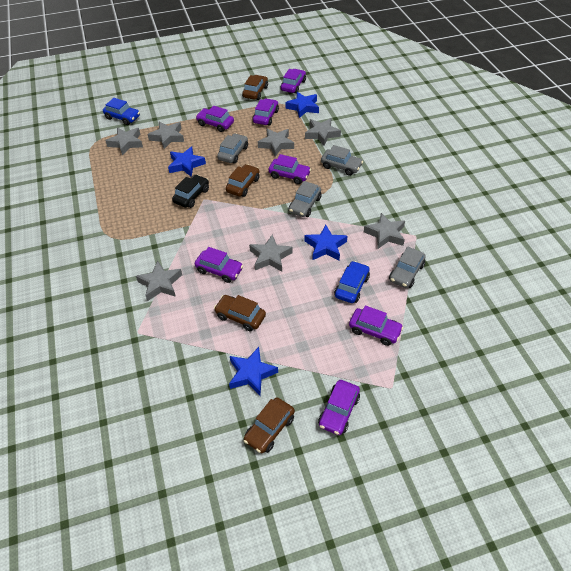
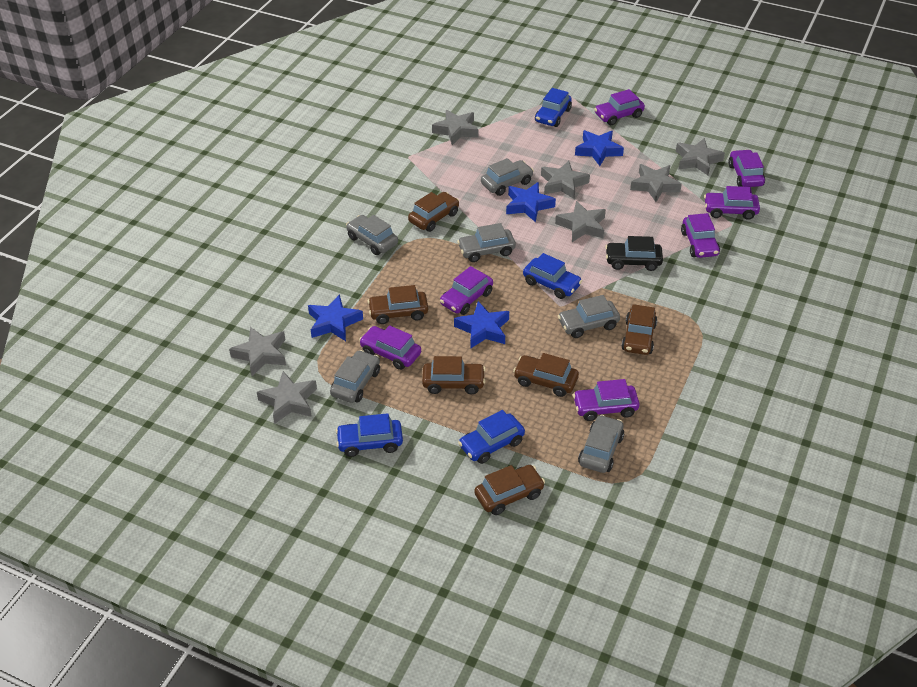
blue car: 2 -> 4
brown car: 4 -> 6
grey car: 4 -> 6

